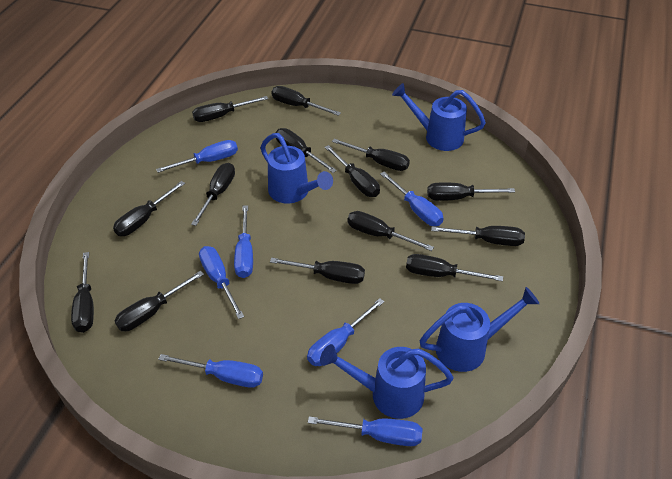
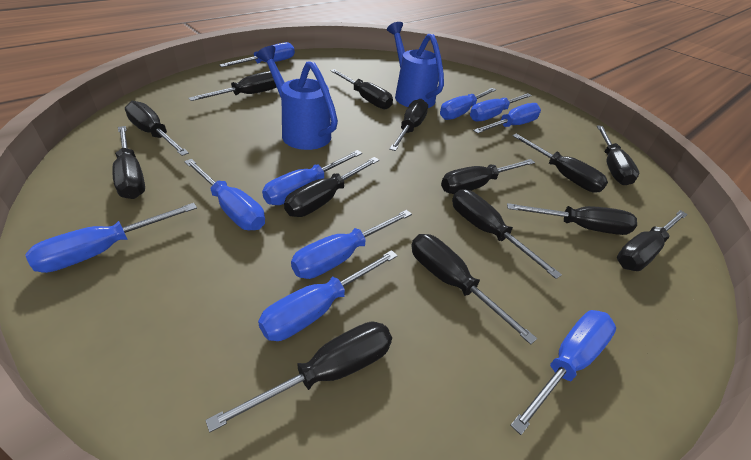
blue screwdriver: 7 -> 10
blue watering can: 4 -> 2

